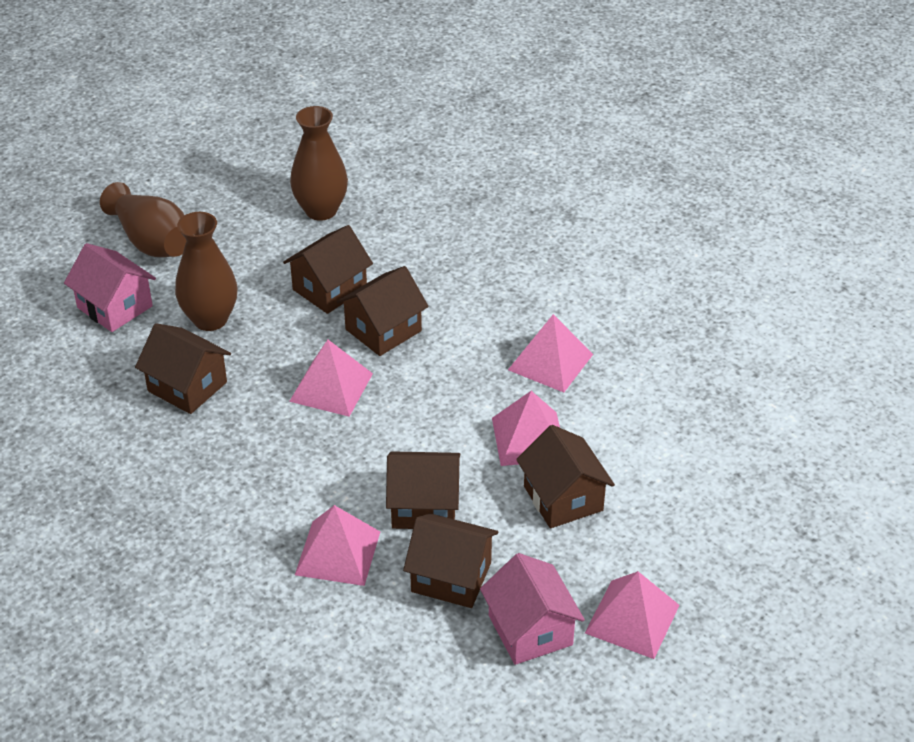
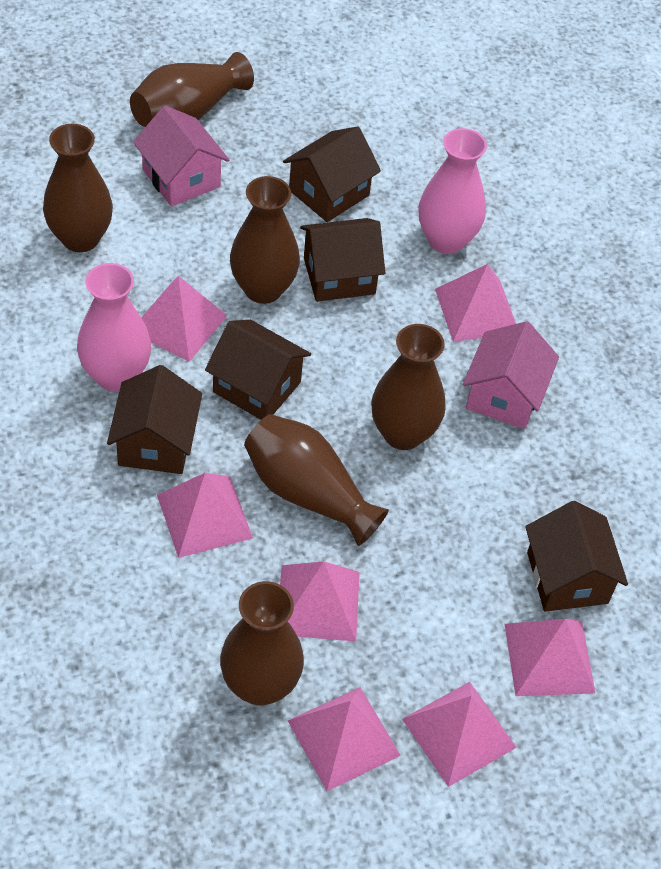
brown house: 6 -> 5
brown vase: 3 -> 6
pink pyramid: 5 -> 7
pink vase: 0 -> 2

